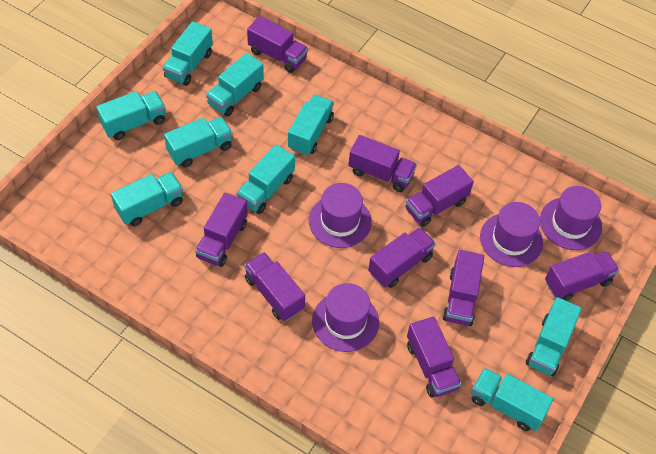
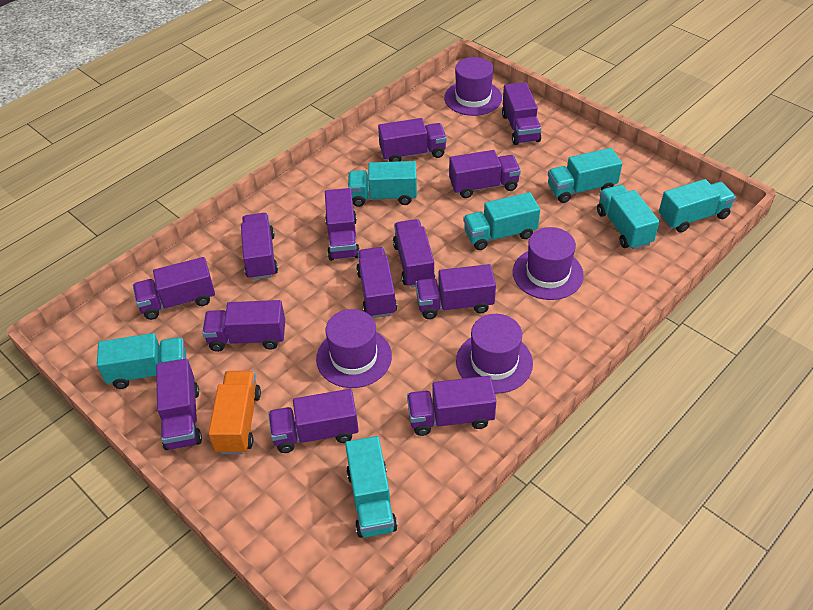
orange truck: 0 -> 1
purple truck: 9 -> 13
turquoise truck: 9 -> 7

